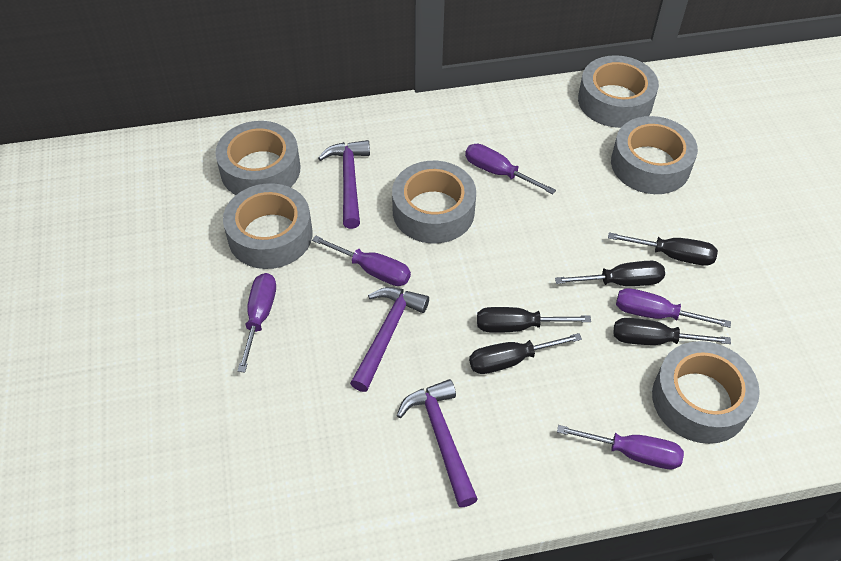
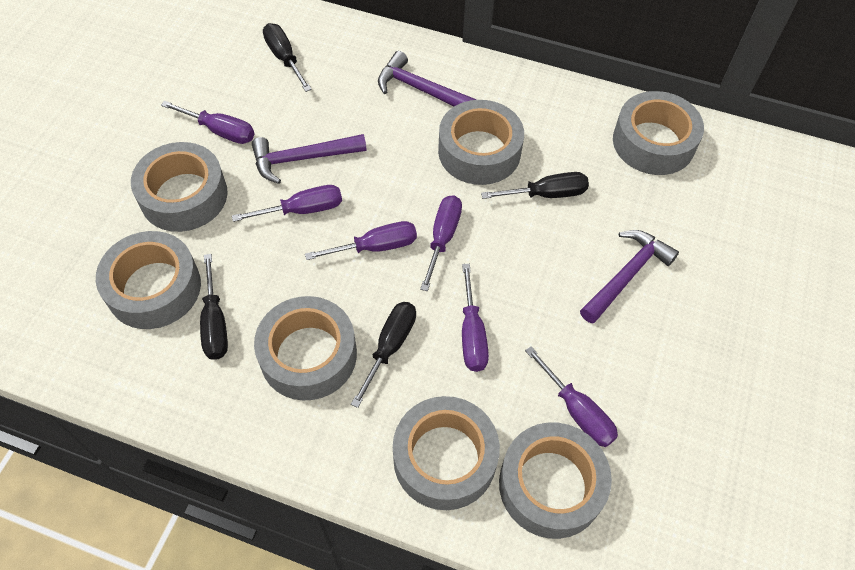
black screwdriver: 5 -> 4
grey tape: 6 -> 7
purple screwdriver: 5 -> 6

